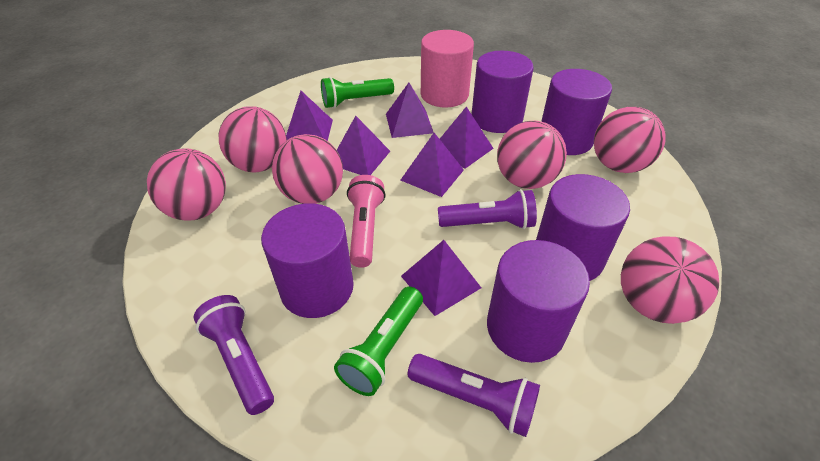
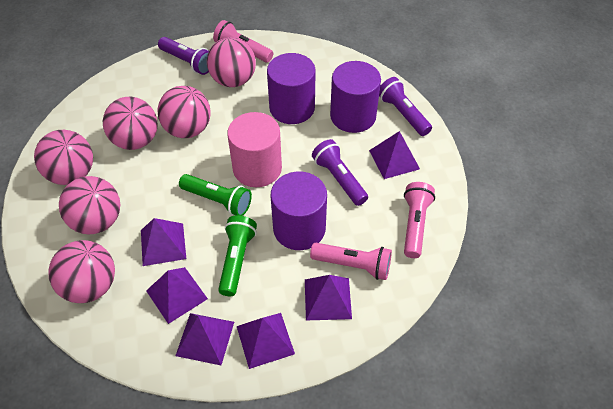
pink flashlight: 1 -> 3
purple cylinder: 5 -> 3

